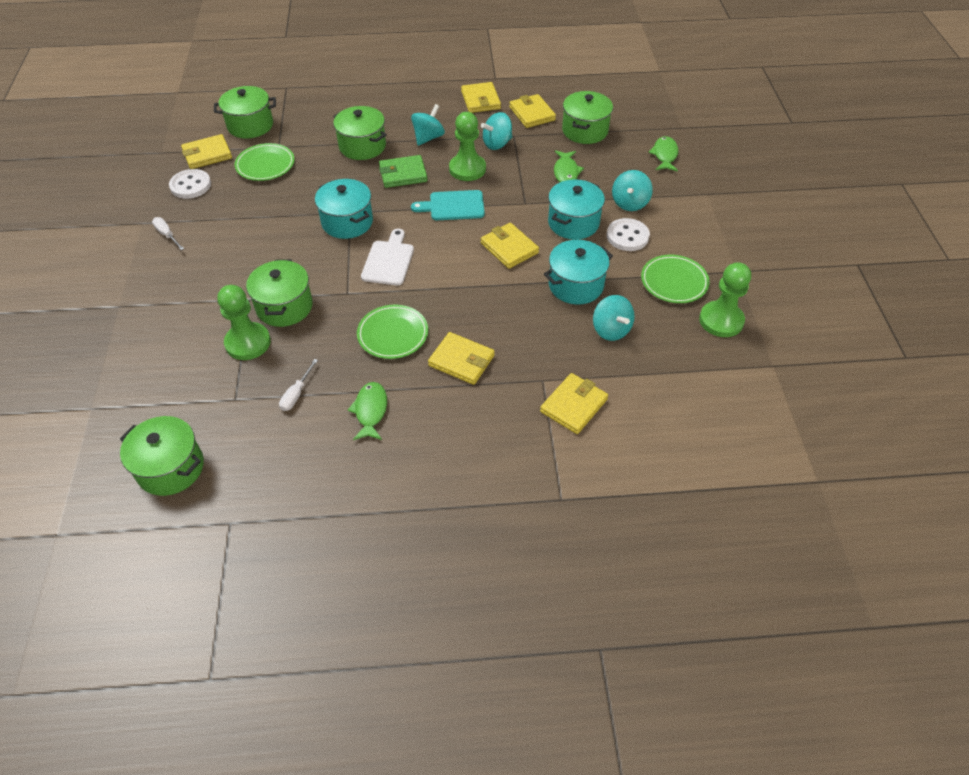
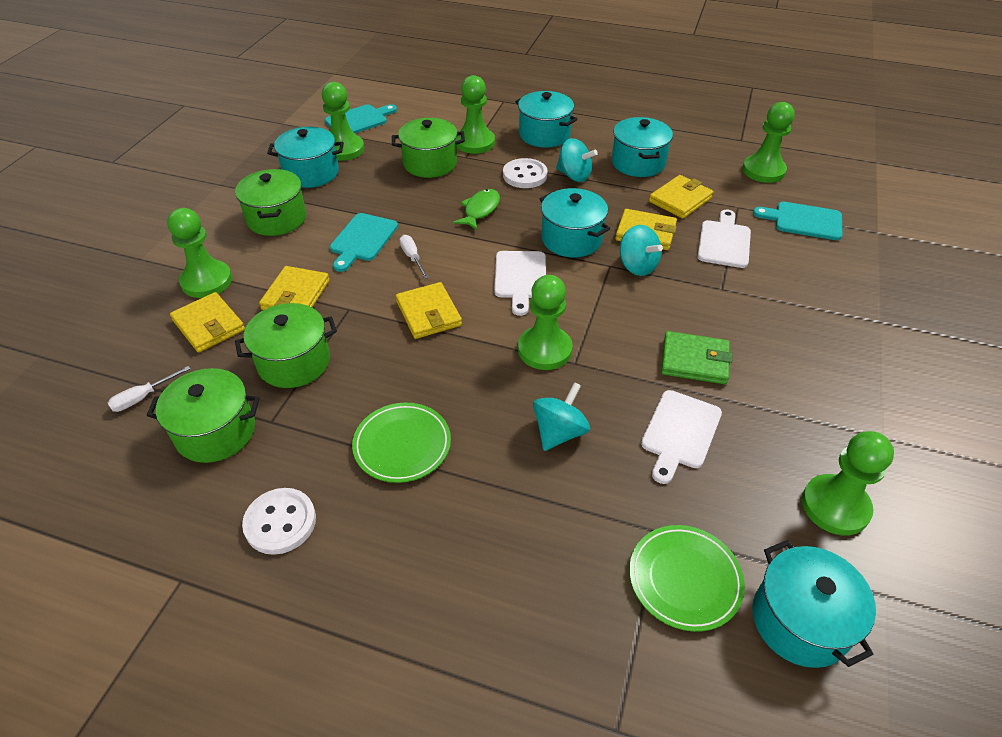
green fish: 3 -> 1
green pawn: 3 -> 6
green plate: 3 -> 2
green pot: 5 -> 4
turquoise cutting board: 1 -> 3
turquoise pot: 3 -> 5
turquoise spinning top: 4 -> 3
white cutting board: 1 -> 3
yellow wallet: 6 -> 5

